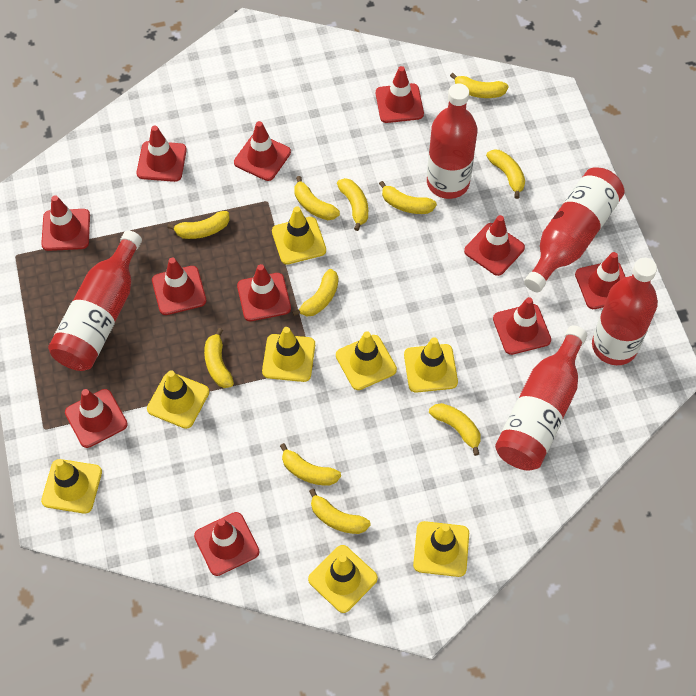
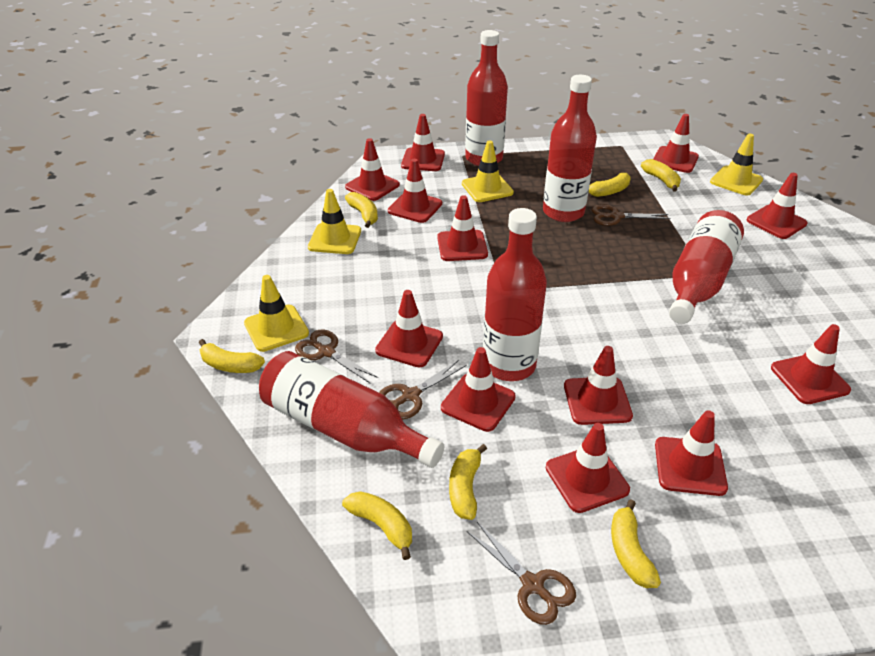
brown scissors: 0 -> 4
red traffic cone: 11 -> 12
yellow banana: 11 -> 7
yellow traffic cone: 8 -> 4

